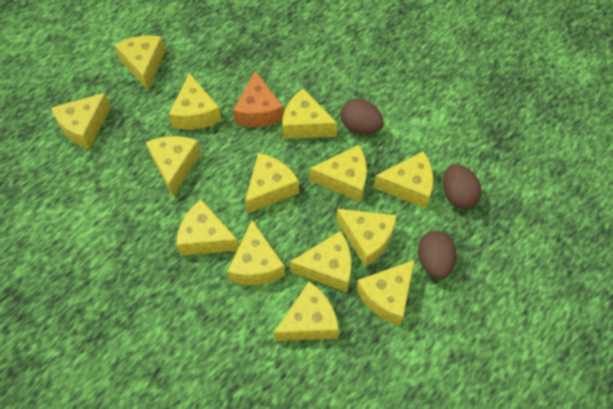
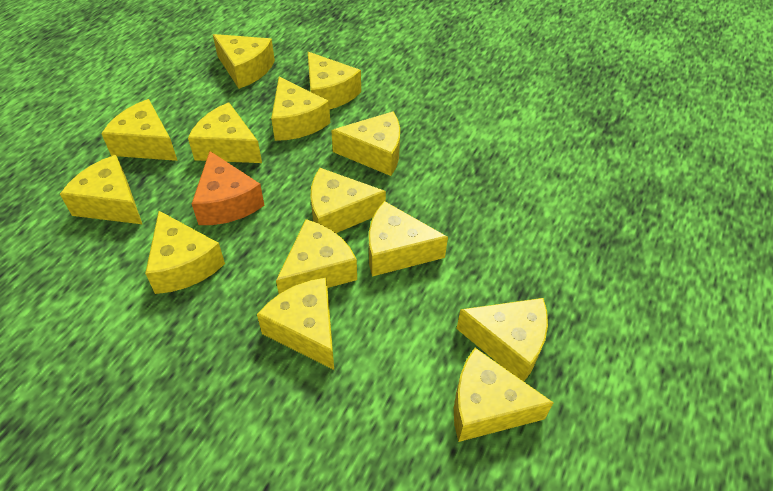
brown egg: 3 -> 0

